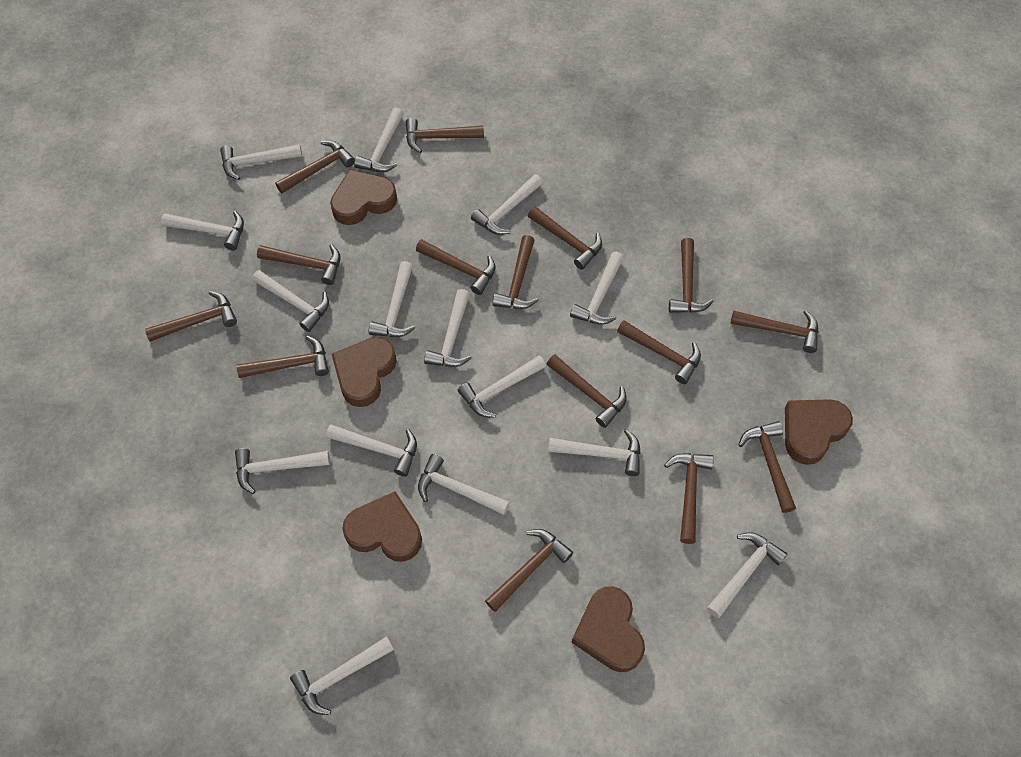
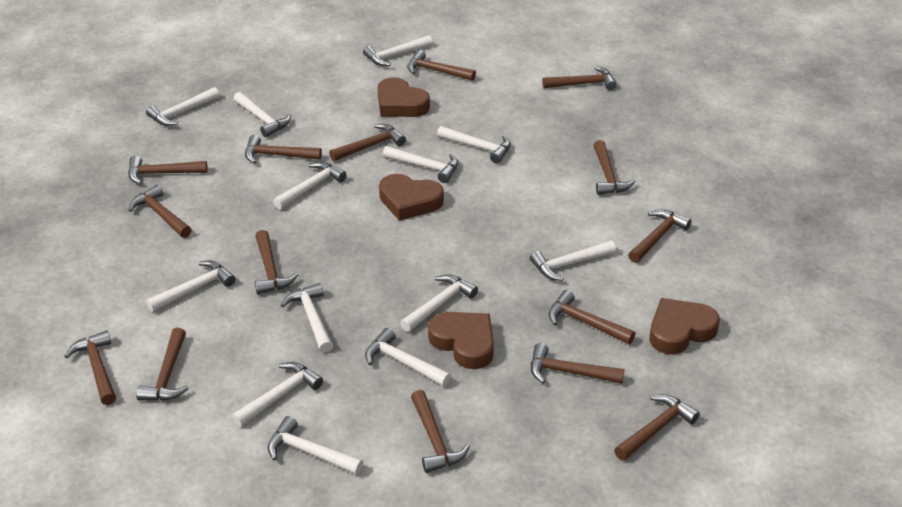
brown heart: 5 -> 4
white hammer: 15 -> 13

